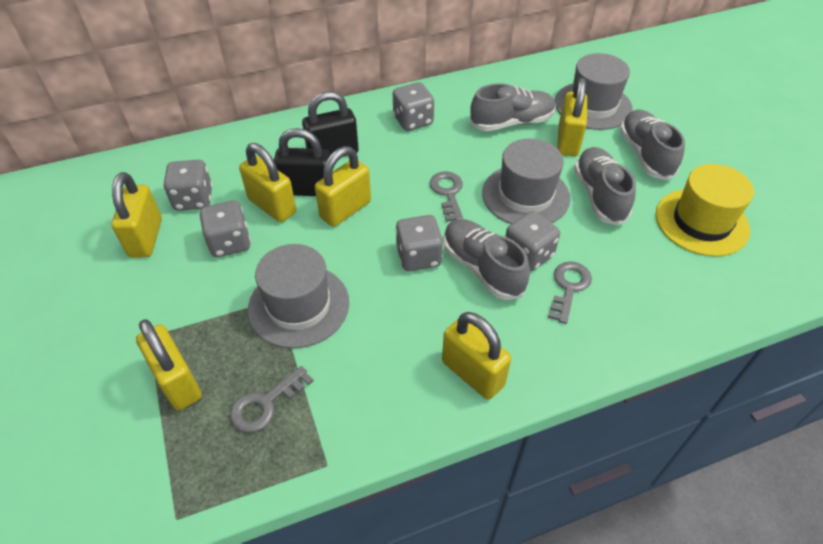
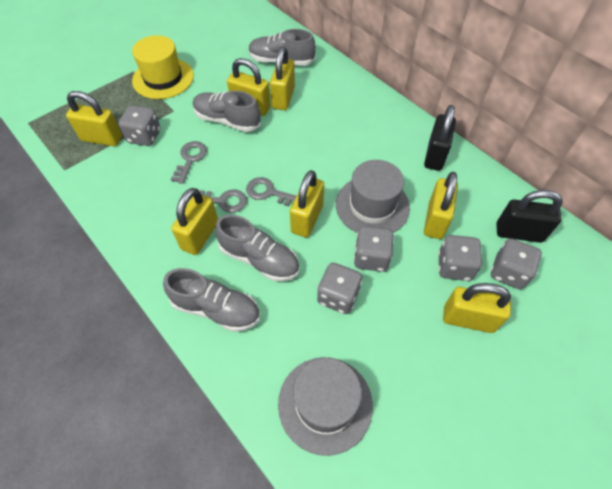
grey hat: 3 -> 2
yellow padlock: 6 -> 7

